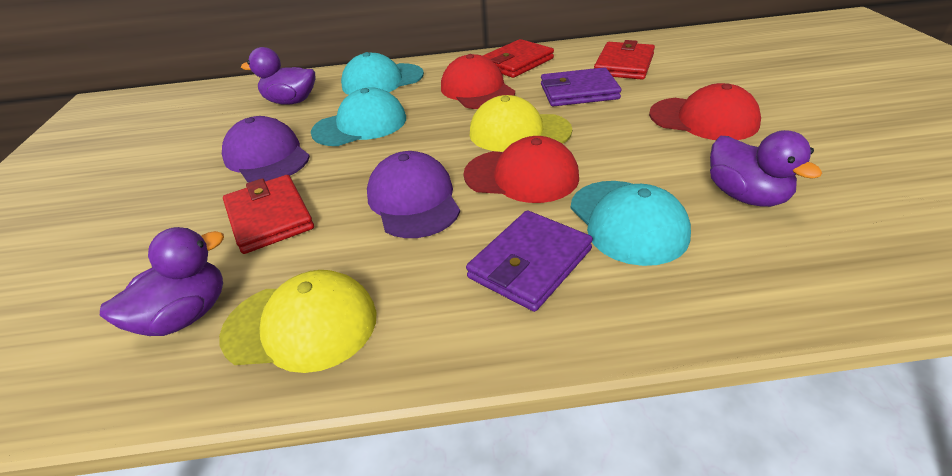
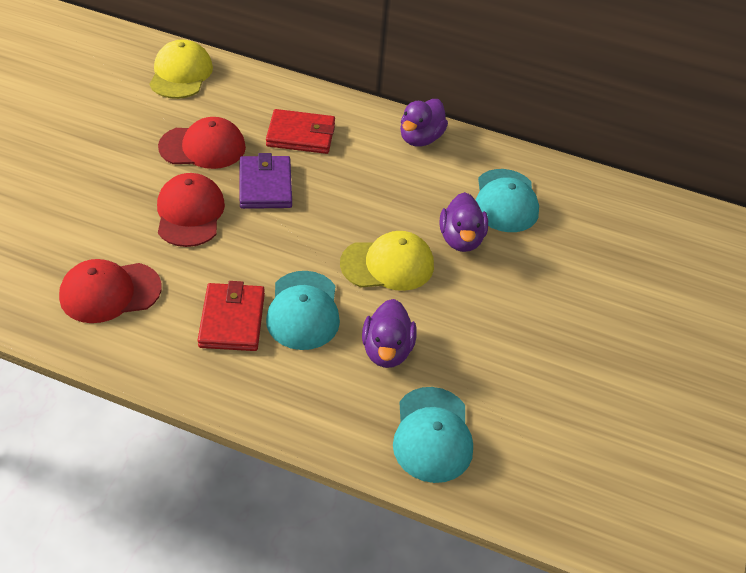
purple cap: 2 -> 0
purple wallet: 2 -> 1
red wallet: 3 -> 2

